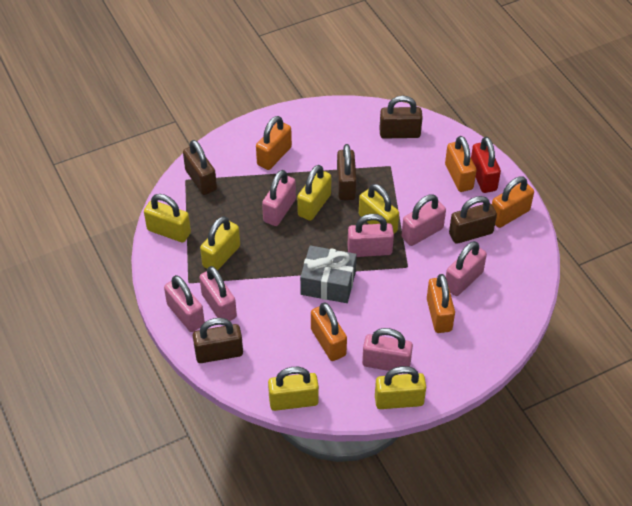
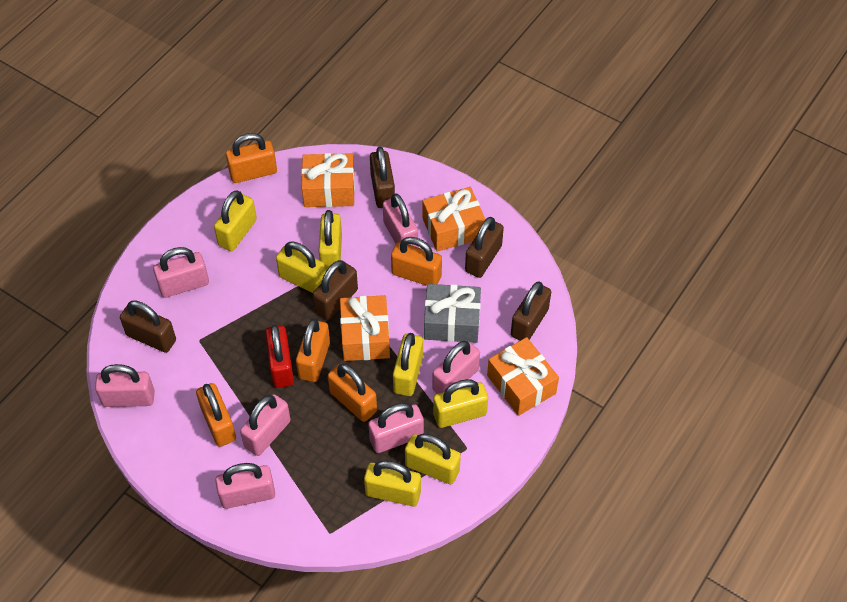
orange gift: 0 -> 4
yellow padlock: 6 -> 7

